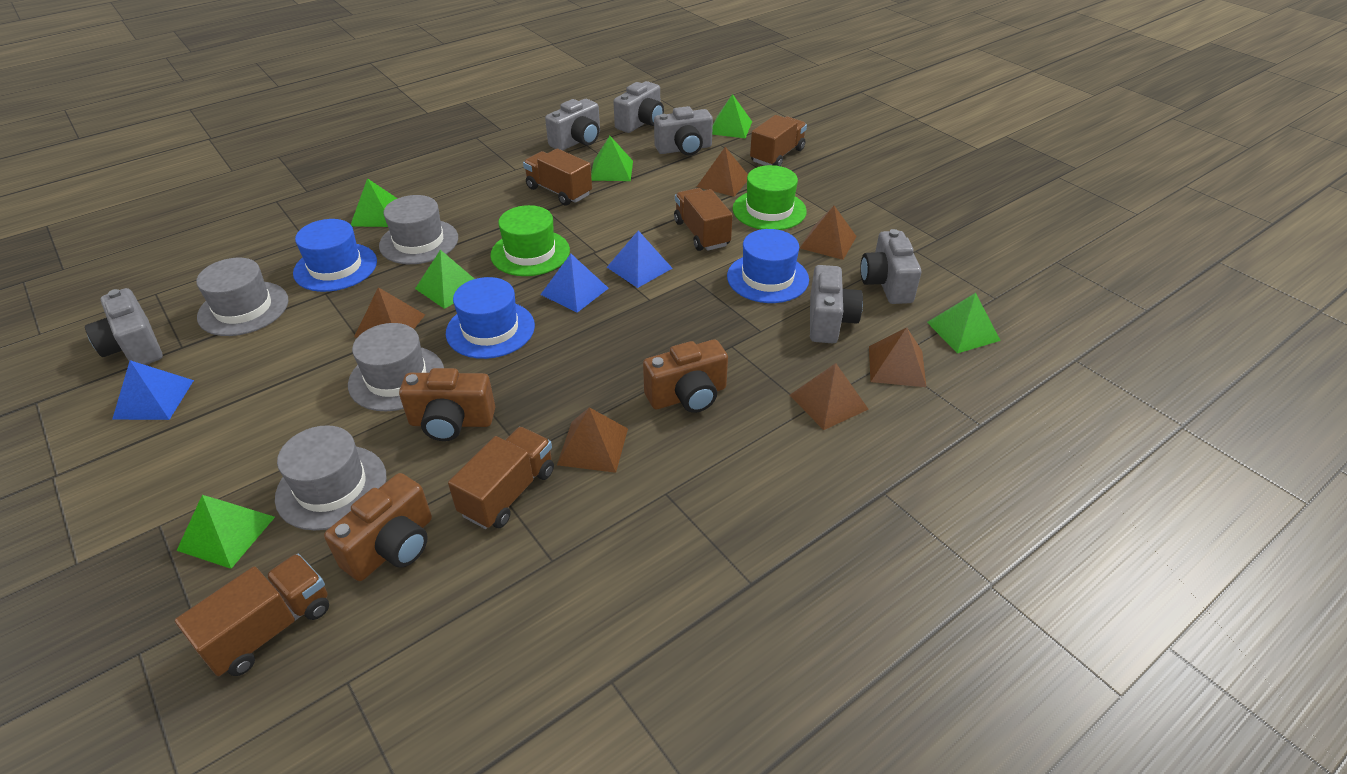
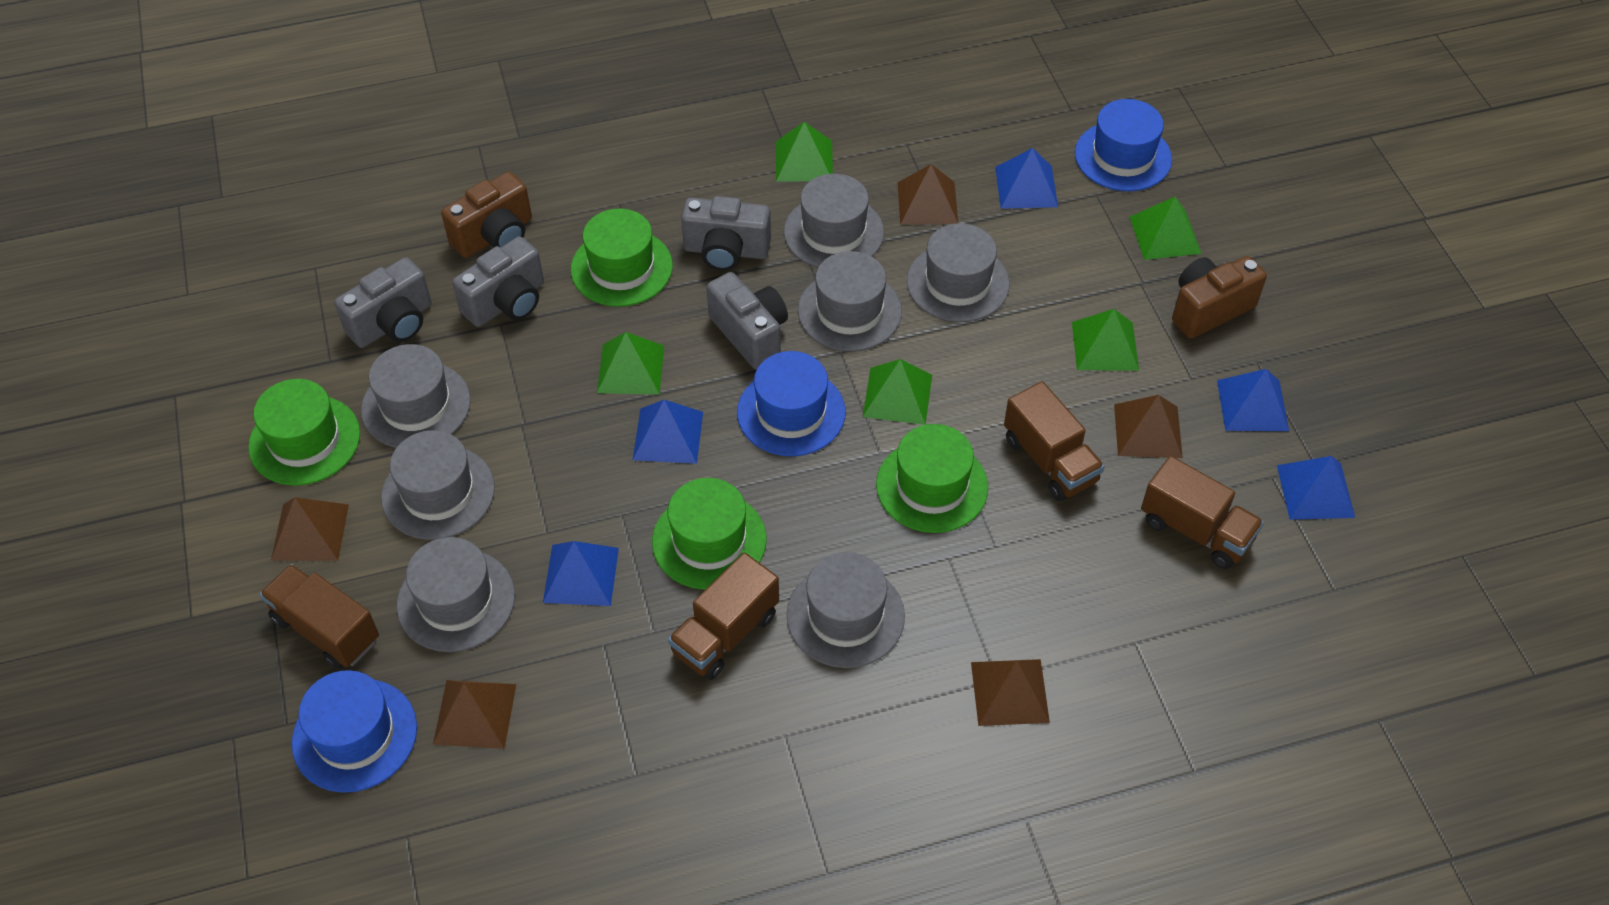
blue pyramid: 3 -> 5
brown camera: 3 -> 2
brown pyramid: 6 -> 5
brown truck: 5 -> 4
green hat: 2 -> 4
green pyramid: 6 -> 5
grey camera: 6 -> 4
grey hat: 4 -> 7

